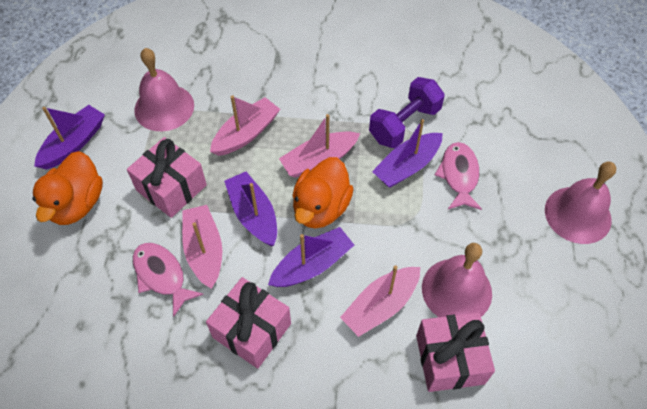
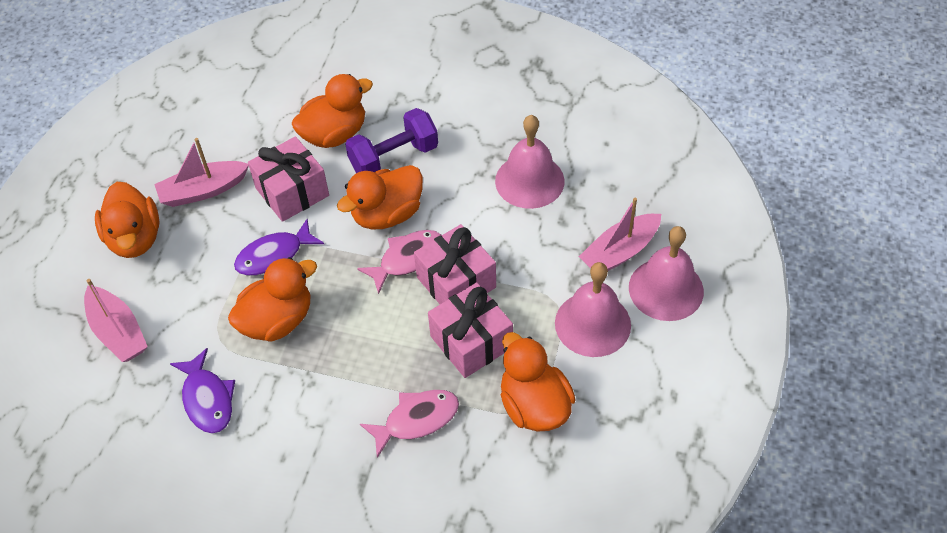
orange duck: 2 -> 5
pink boat: 4 -> 3
purple boat: 4 -> 0
purple fish: 0 -> 2

